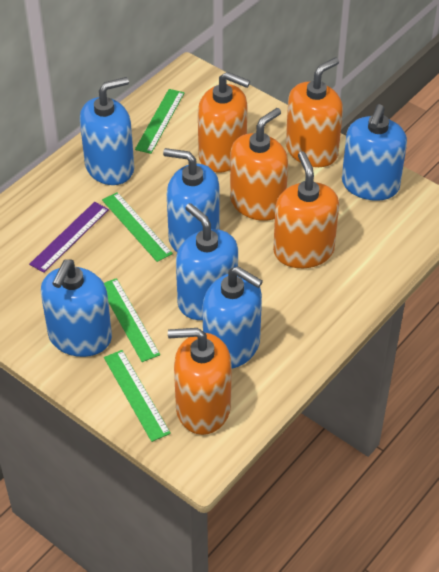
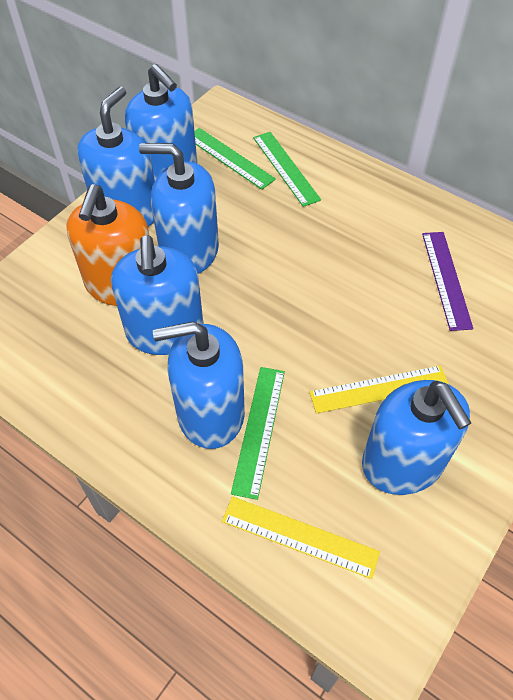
green ruler: 4 -> 3
orange soap dispenser: 5 -> 1
yellow ruler: 0 -> 2

